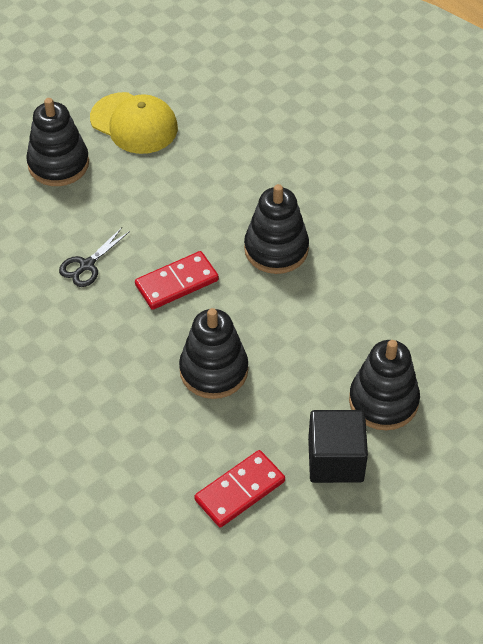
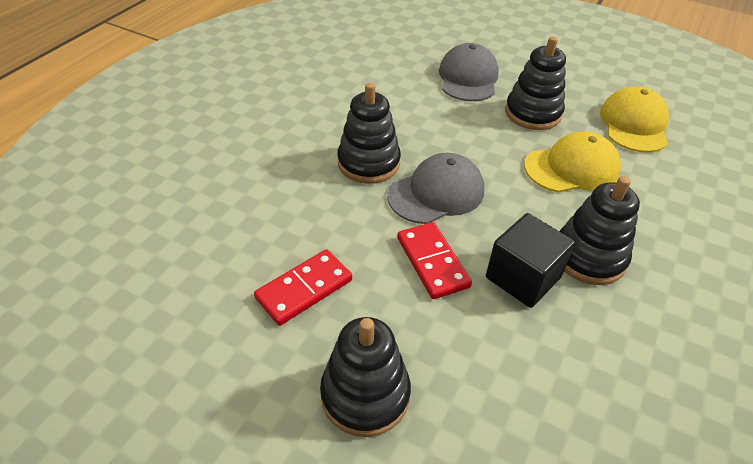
black scissors: 1 -> 0
grey cap: 0 -> 2
yellow cap: 1 -> 2

